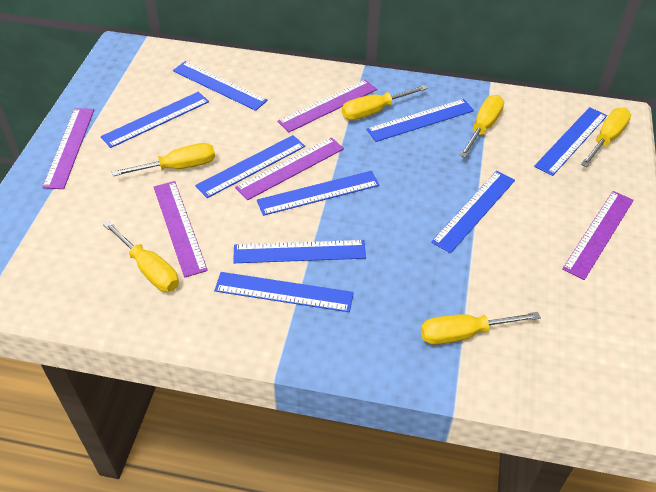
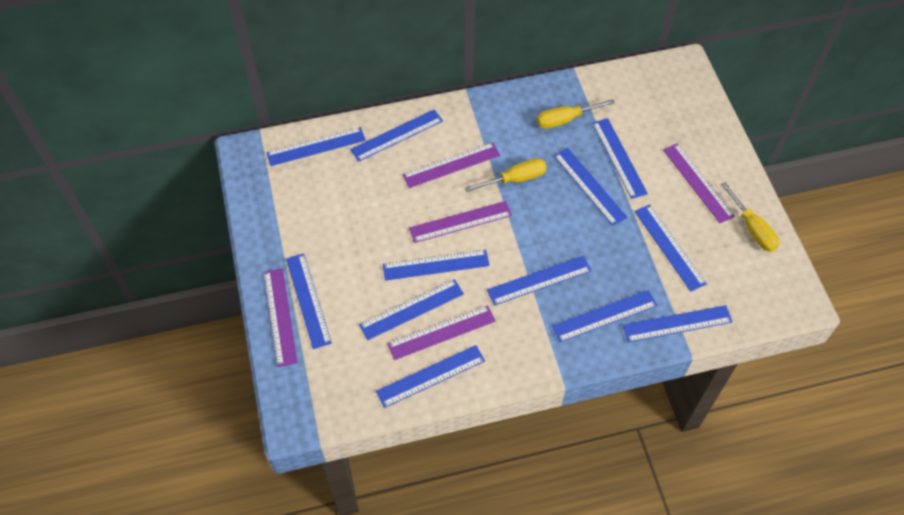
blue ruler: 9 -> 12
yellow screwdriver: 6 -> 3

